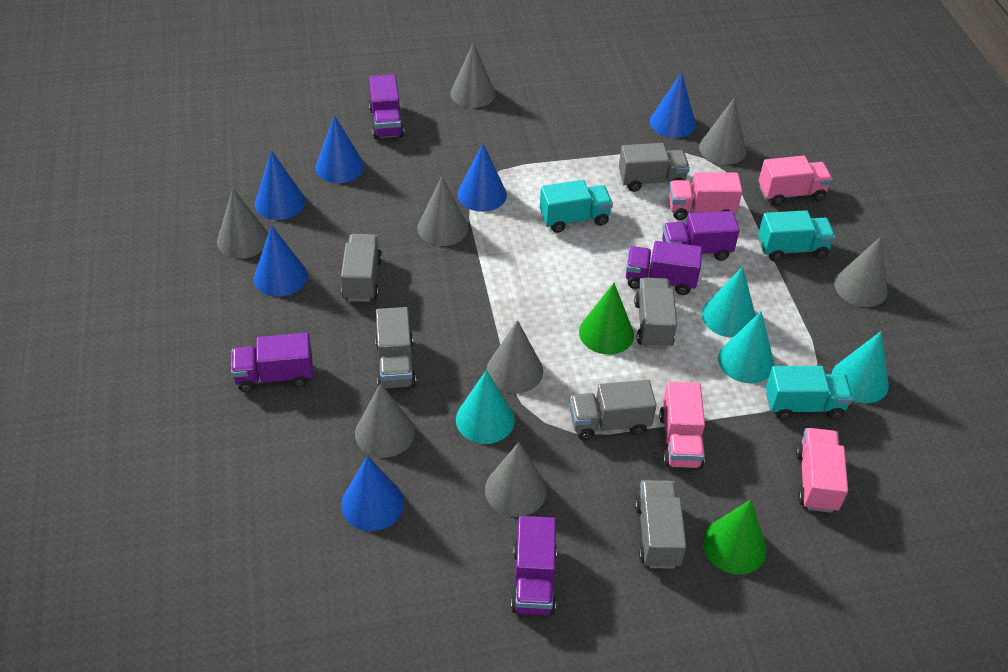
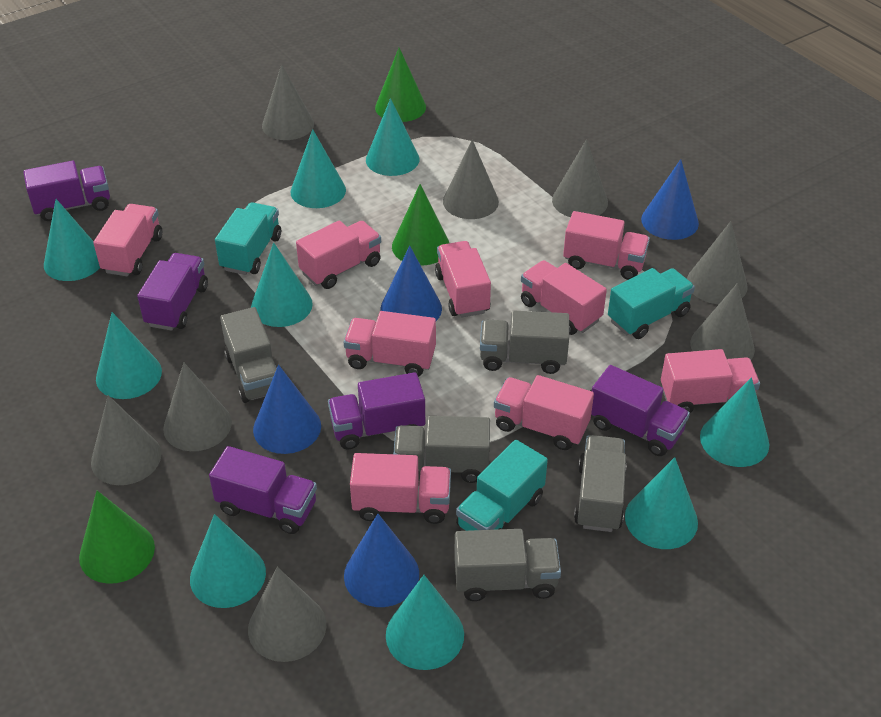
blue cone: 6 -> 4
green cone: 2 -> 3
grey truck: 6 -> 5
pink truck: 4 -> 9
turquoise cone: 4 -> 9

